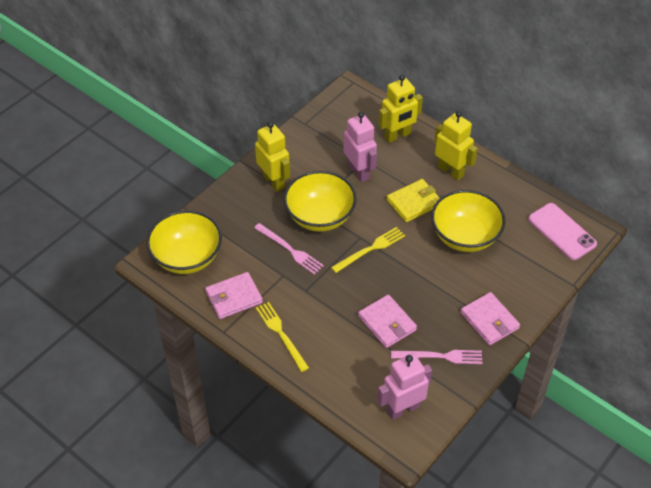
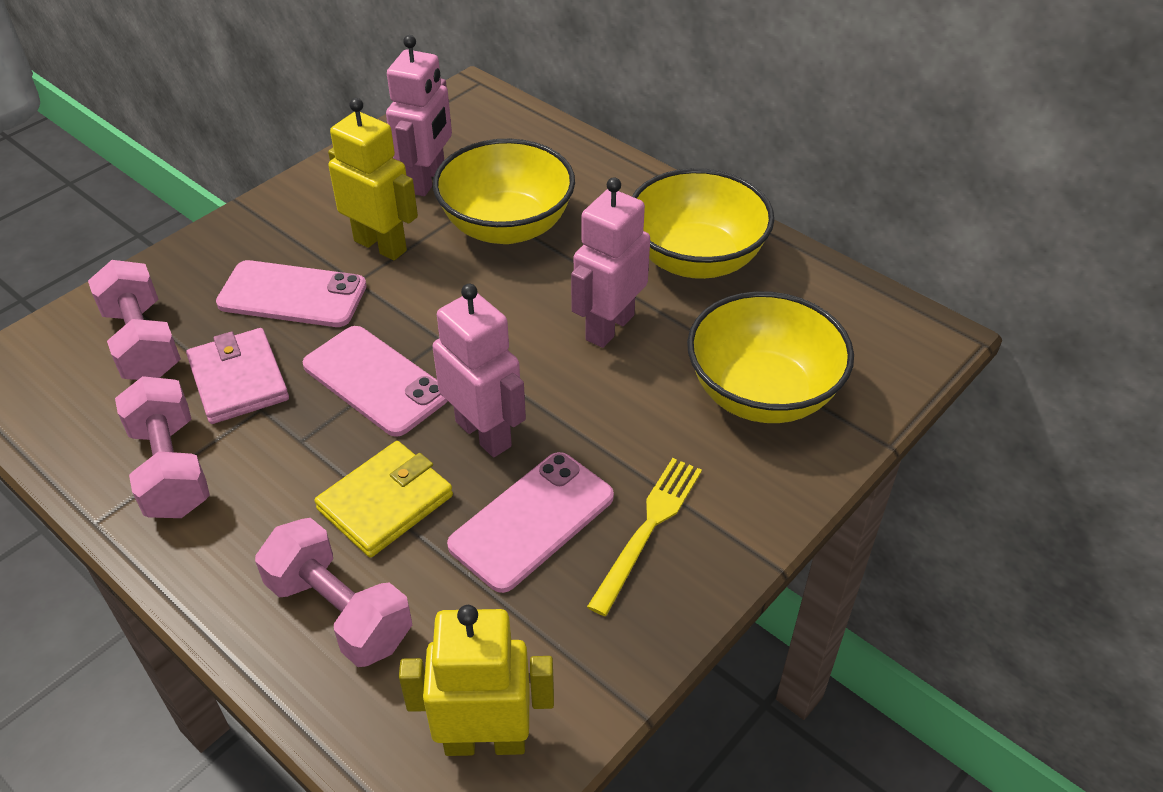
pink dumbbell: 0 -> 3
pink fork: 2 -> 0
pink phone: 1 -> 3
pink robot: 2 -> 3
pink wallet: 3 -> 1
yellow fork: 2 -> 1
yellow robot: 3 -> 2

